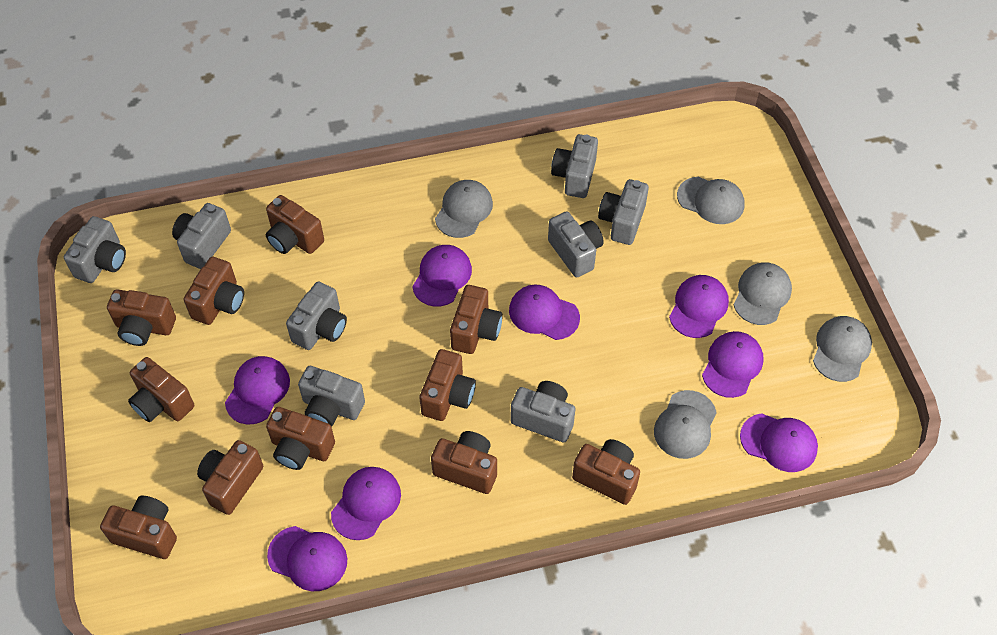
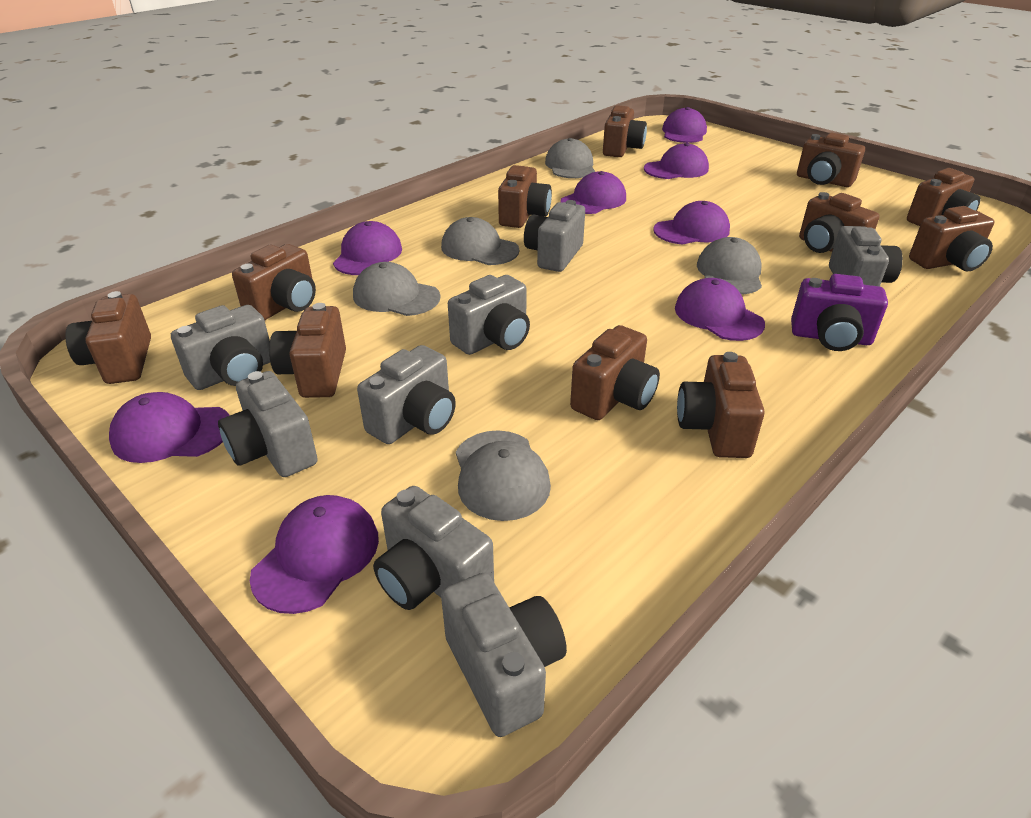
purple camera: 0 -> 1

